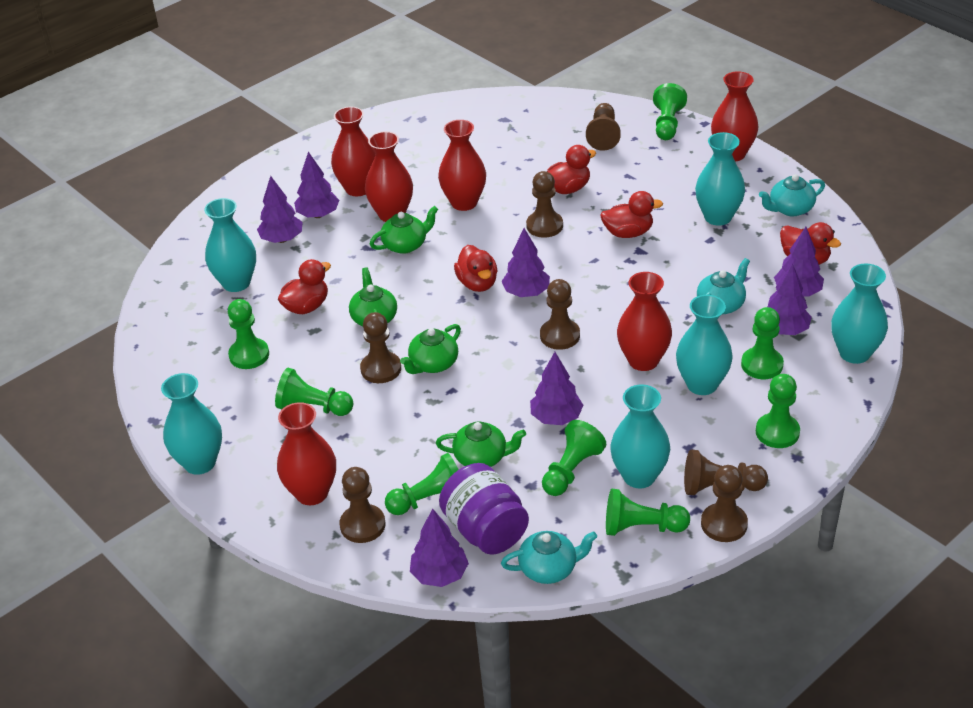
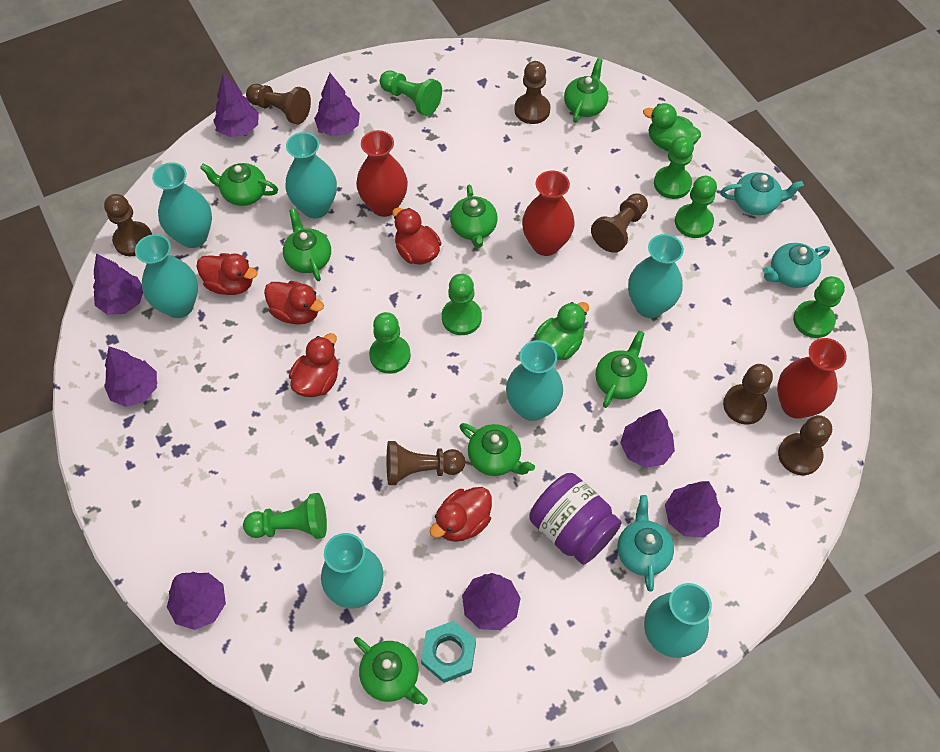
green duck: 0 -> 2
green pawn: 8 -> 7
green teapot: 4 -> 7
purple tree: 7 -> 8
red vase: 6 -> 3
turquoise nut: 0 -> 1
turquoise vase: 6 -> 7

